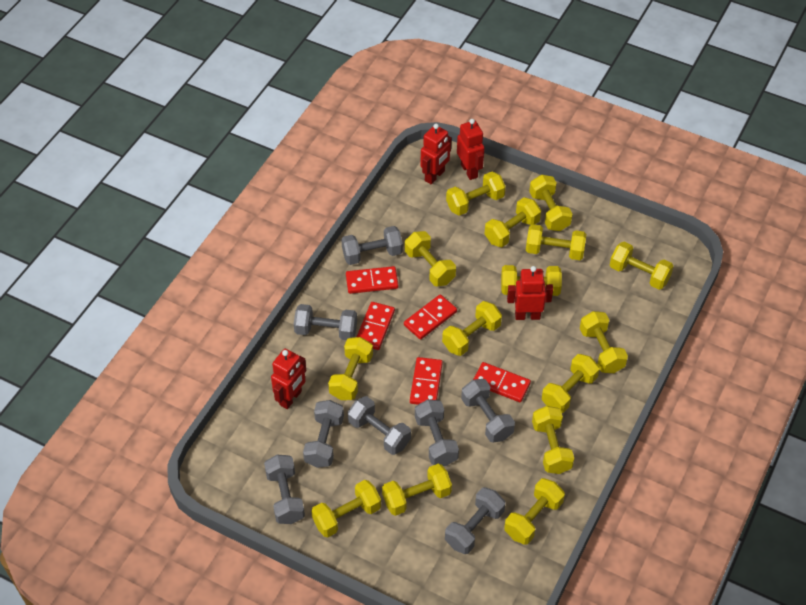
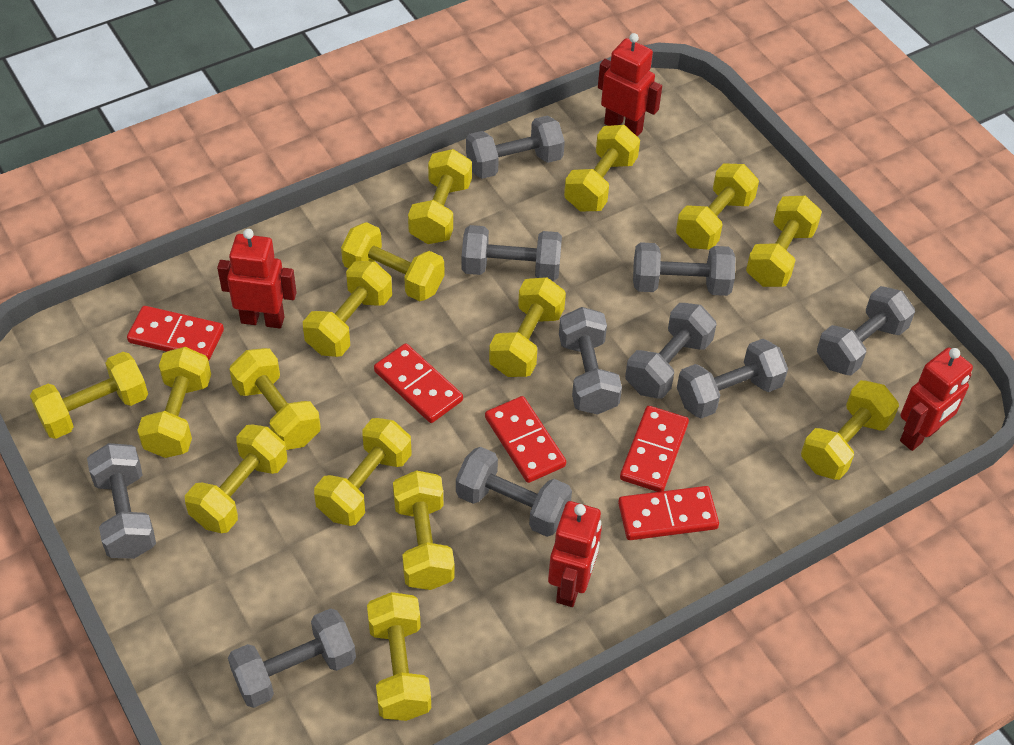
grey dumbbell: 8 -> 10

